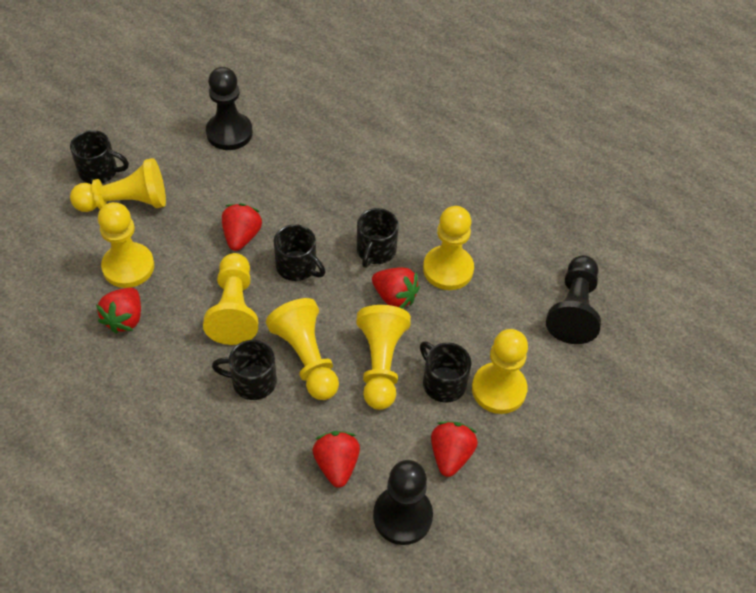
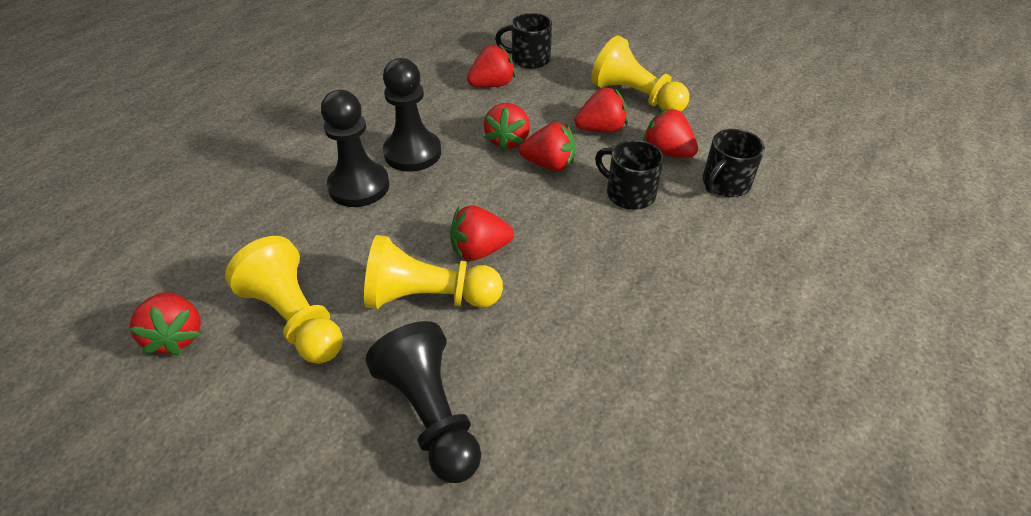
black mug: 5 -> 3
red strawberry: 5 -> 7
yellow pawn: 7 -> 3

